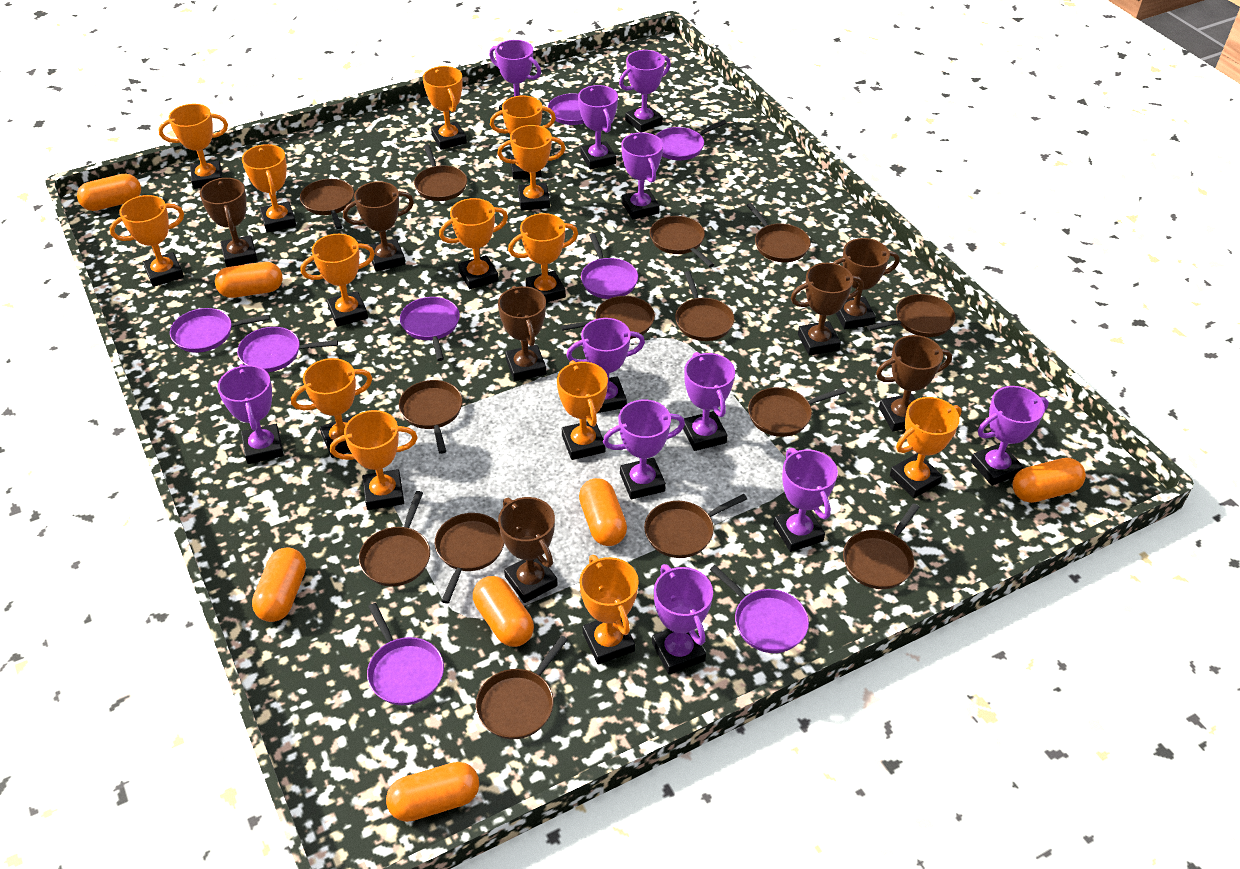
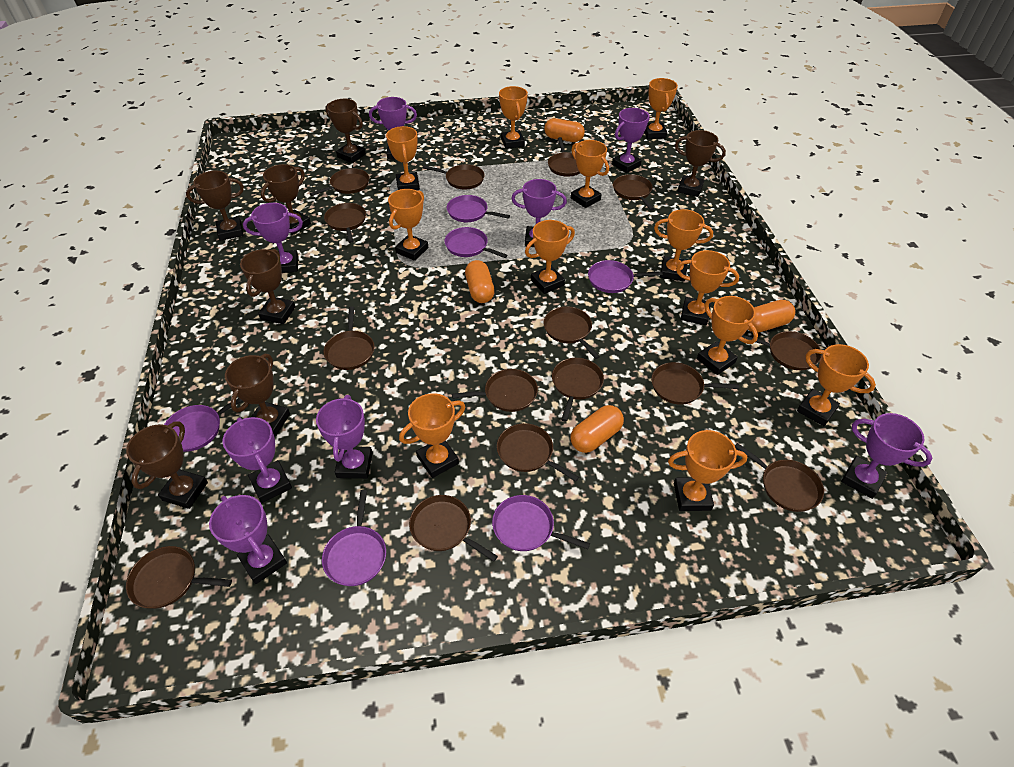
brown pan: 14 -> 15
orange capsule: 7 -> 4
orange trophy: 14 -> 12
purple pan: 8 -> 6
purple trophy: 11 -> 8

